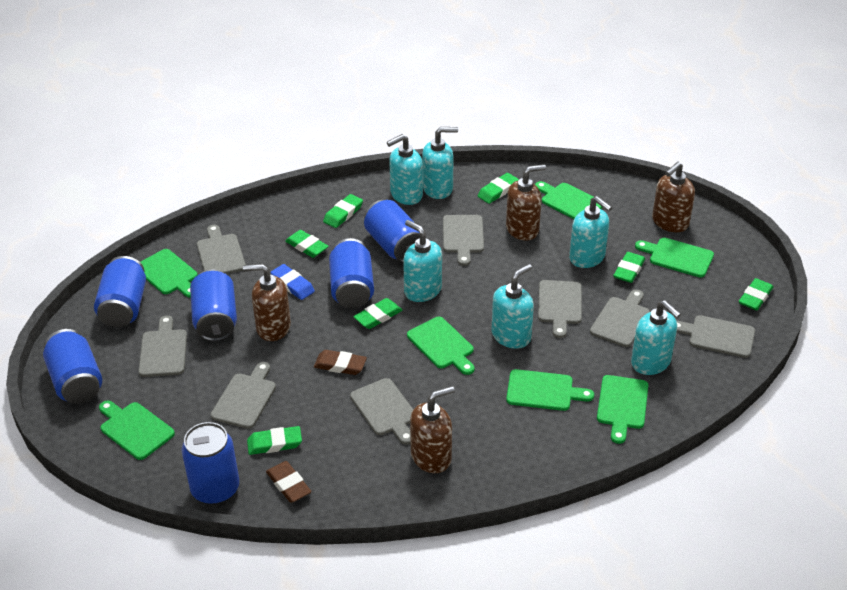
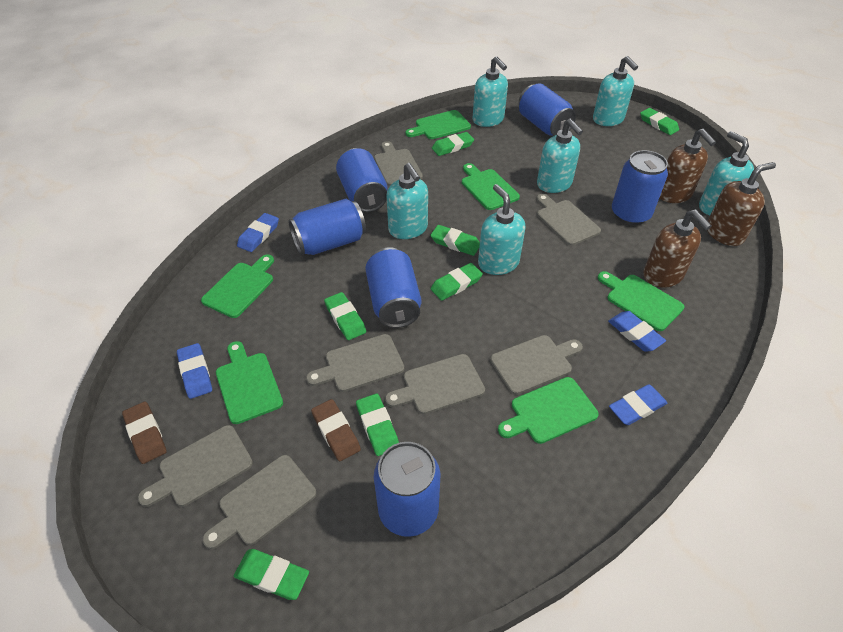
blue eraser: 1 -> 4
brown soap dispenser: 4 -> 3
green cutting board: 7 -> 6
grey cutting board: 8 -> 7

